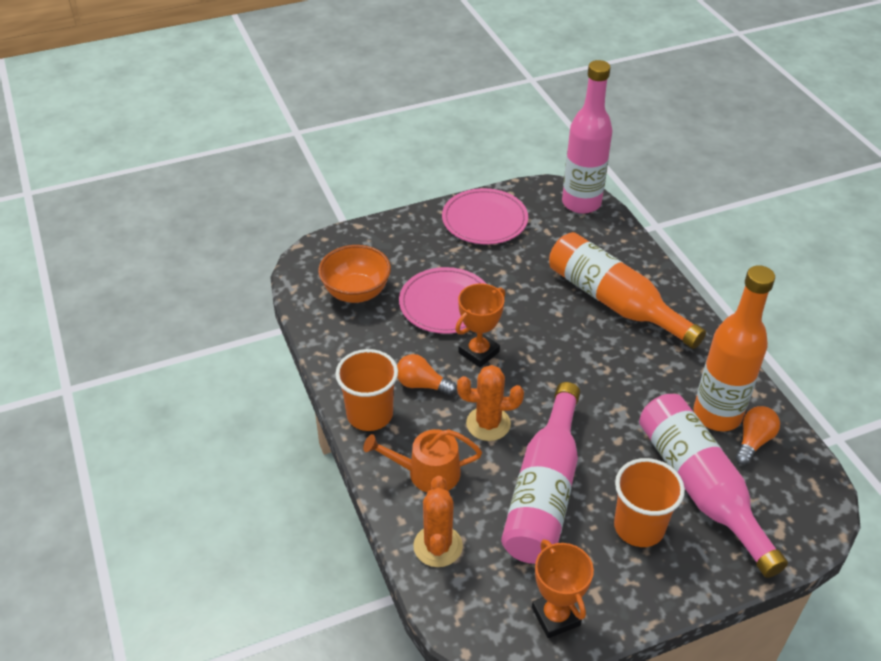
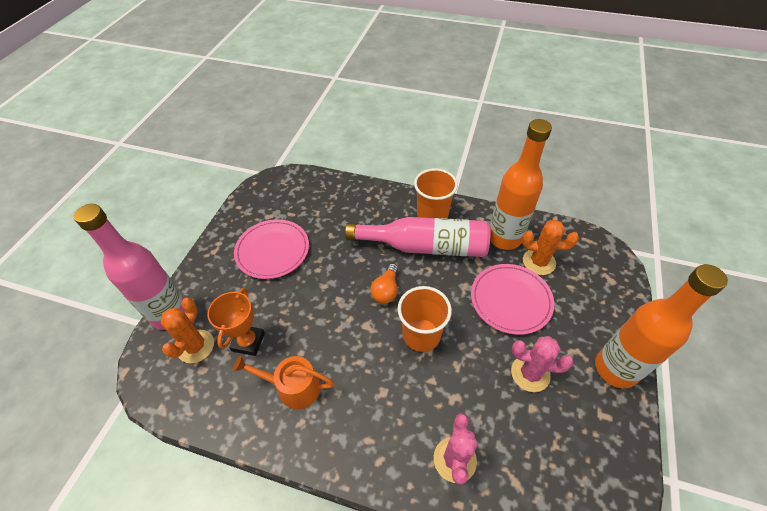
orange bowl: 1 -> 0
orange light bulb: 2 -> 1
orange trophy: 2 -> 1
pink bottle: 3 -> 2
pink cactus: 0 -> 2

